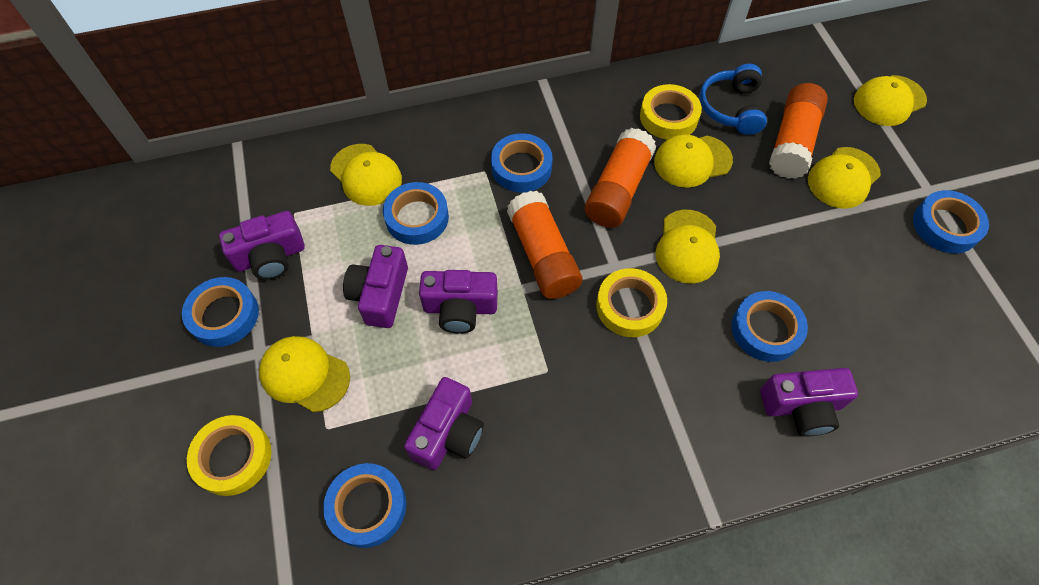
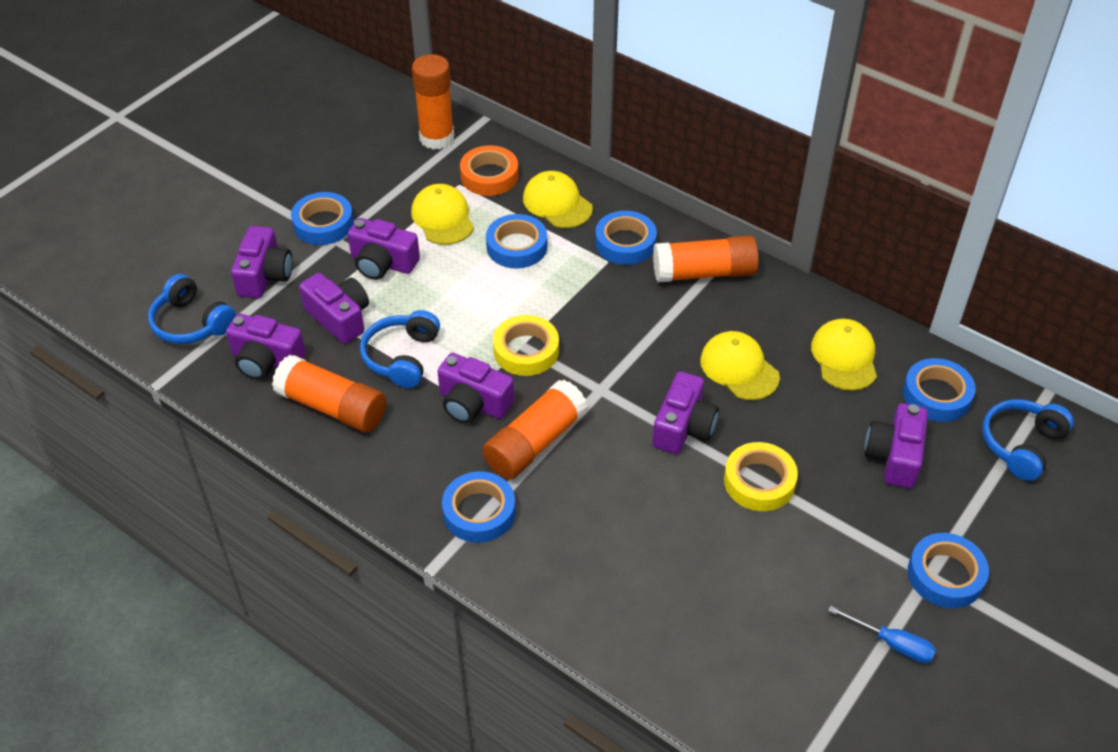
blue headphones: 1 -> 3
blue screwdriver: 0 -> 1
orange glue stick: 3 -> 4
orange tape: 0 -> 1
purple camera: 5 -> 7
yellow cap: 6 -> 4
yellow tape: 3 -> 2

